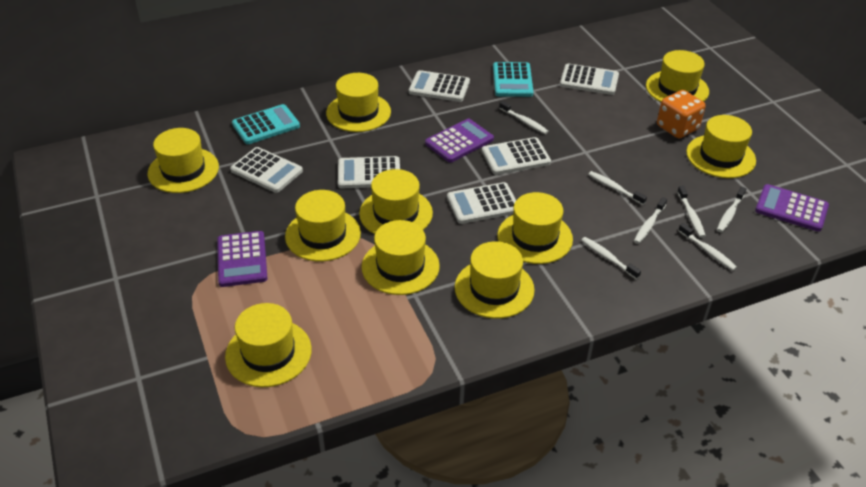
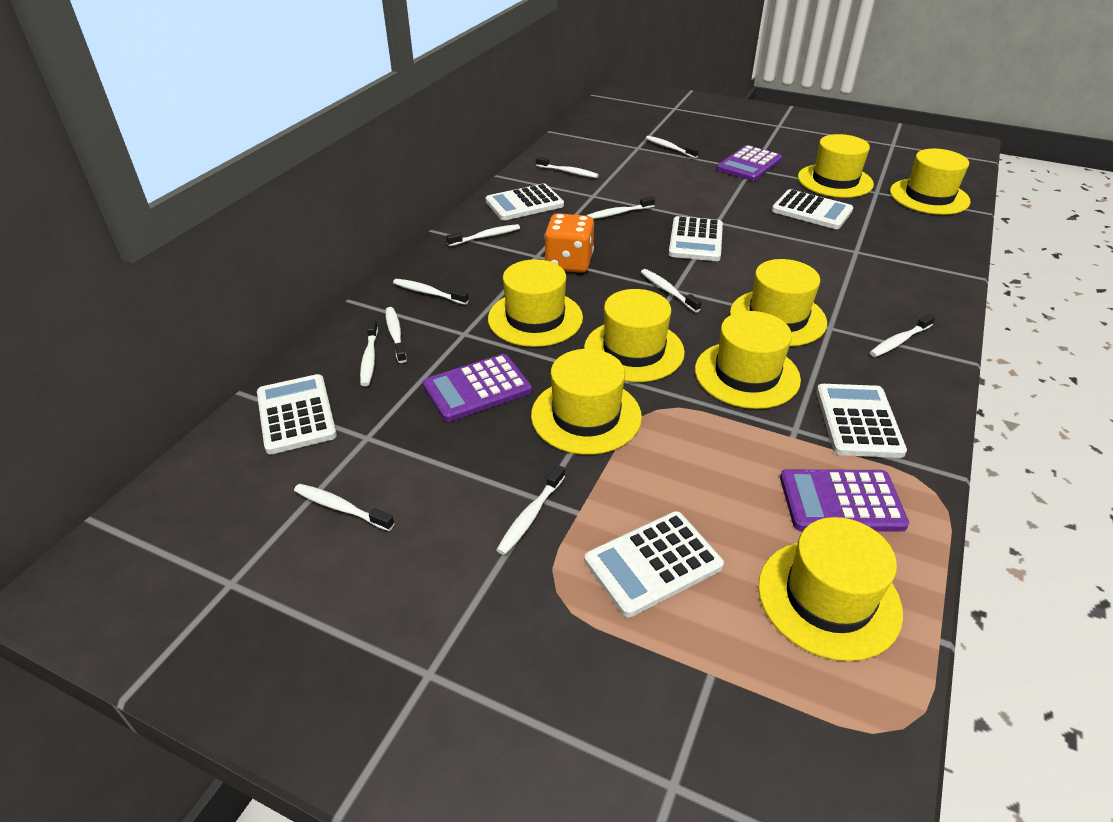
turquoise calculator: 2 -> 0
white toothbrush: 7 -> 11
yellow hat: 10 -> 8

